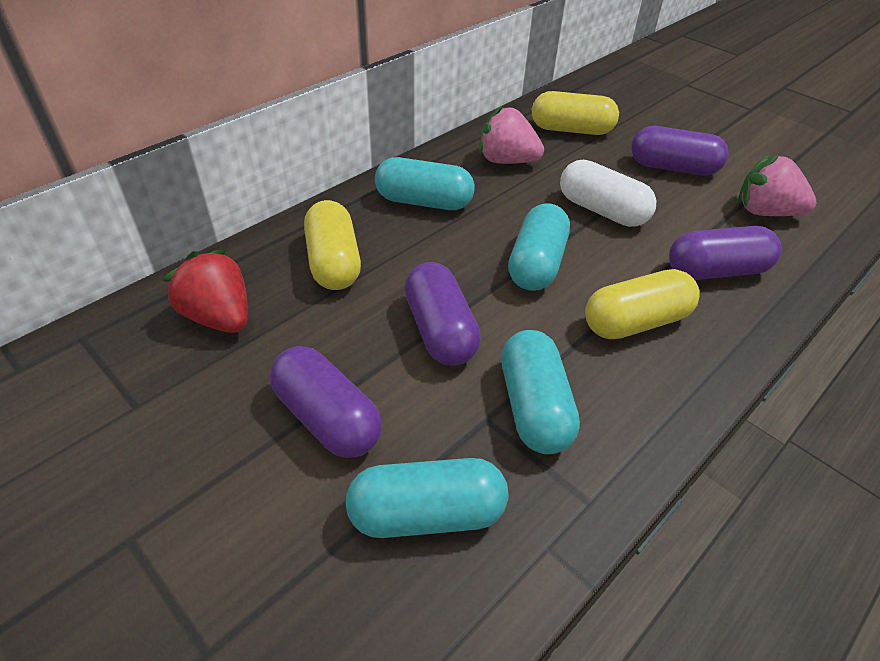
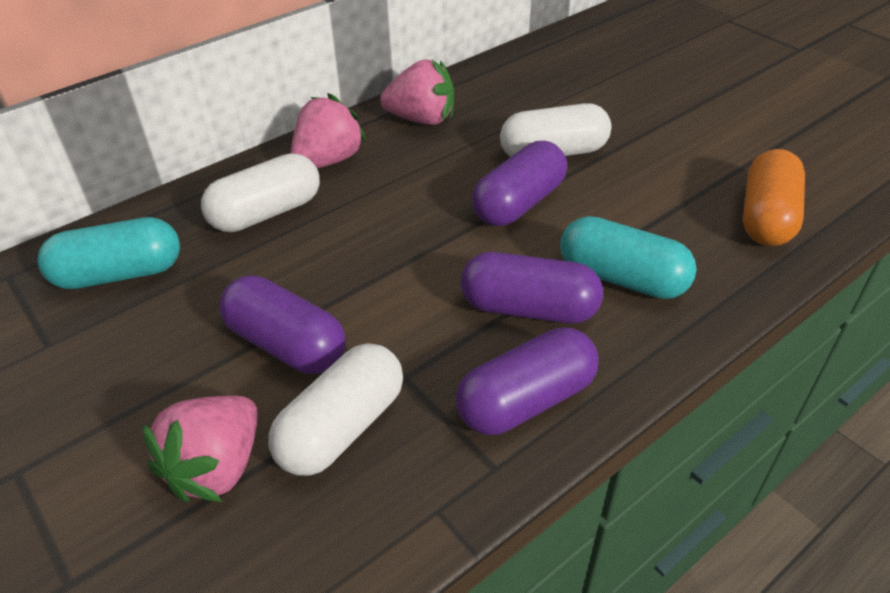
orange capsule: 0 -> 1
pink strawberry: 2 -> 3
red strawberry: 1 -> 0
turquoise capsule: 4 -> 2
white capsule: 1 -> 3
yellow capsule: 3 -> 0

